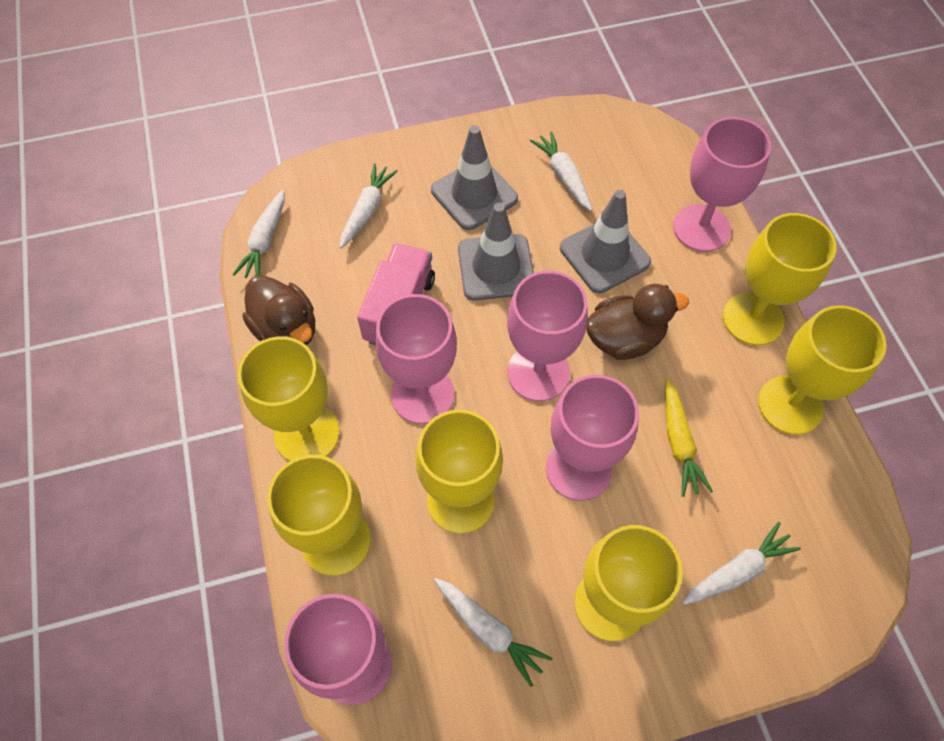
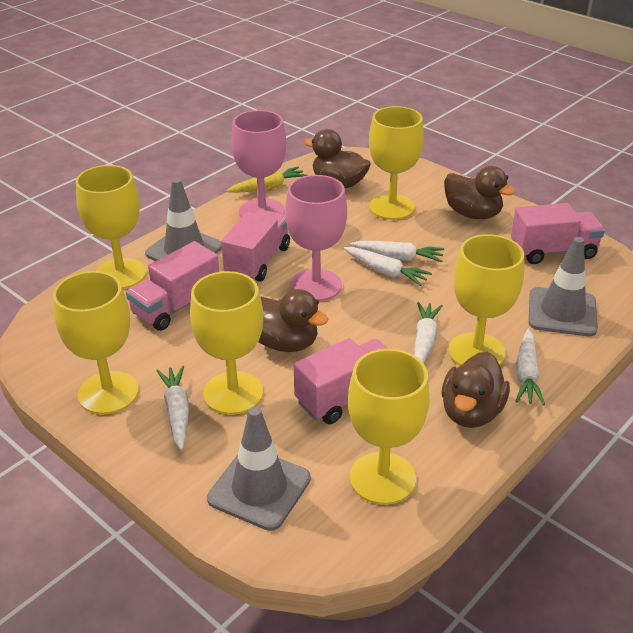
brown duck: 2 -> 4
pink goblet: 5 -> 2
pink truck: 1 -> 4

